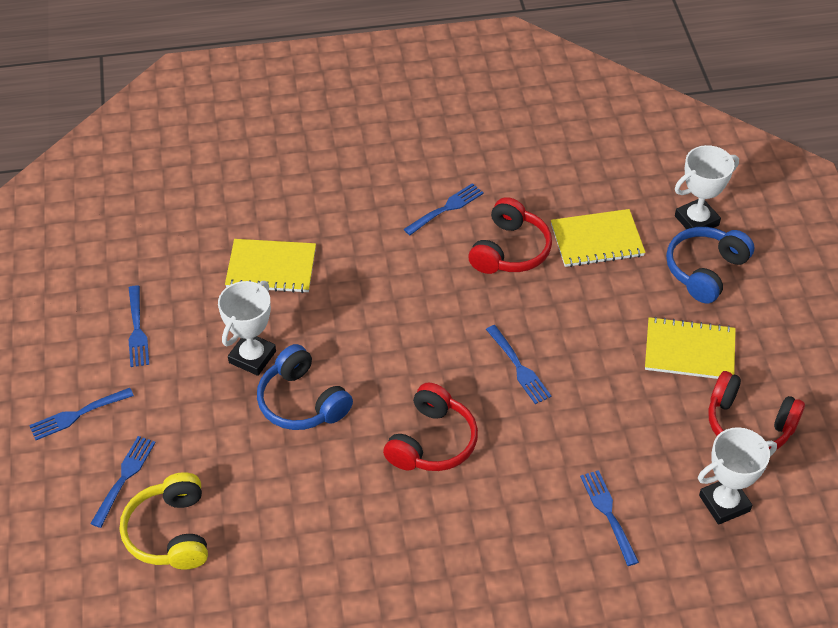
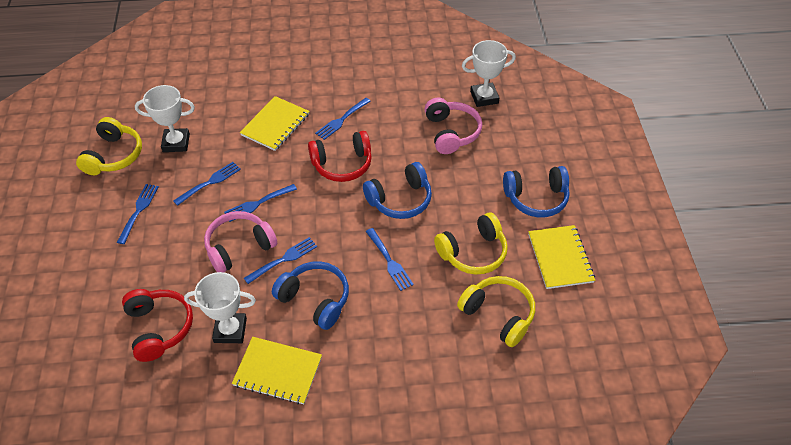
blue headphones: 2 -> 3
pink headphones: 0 -> 2
red headphones: 3 -> 2
yellow headphones: 1 -> 3

